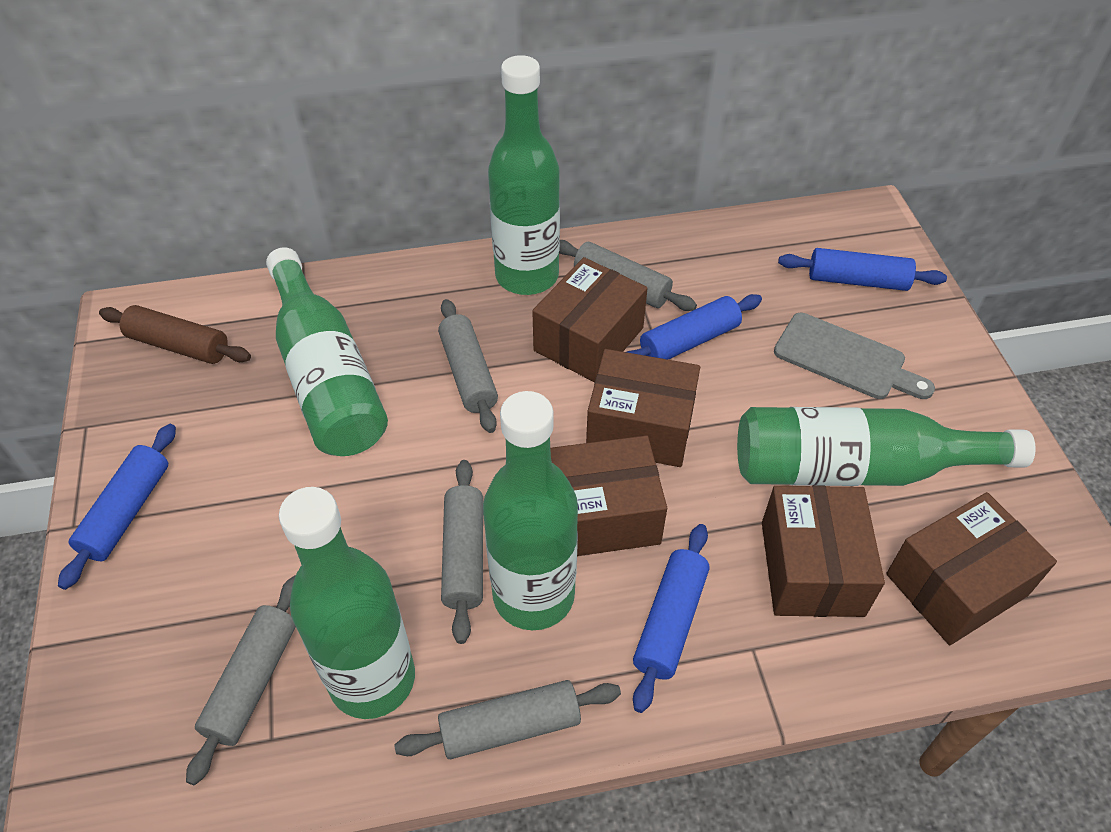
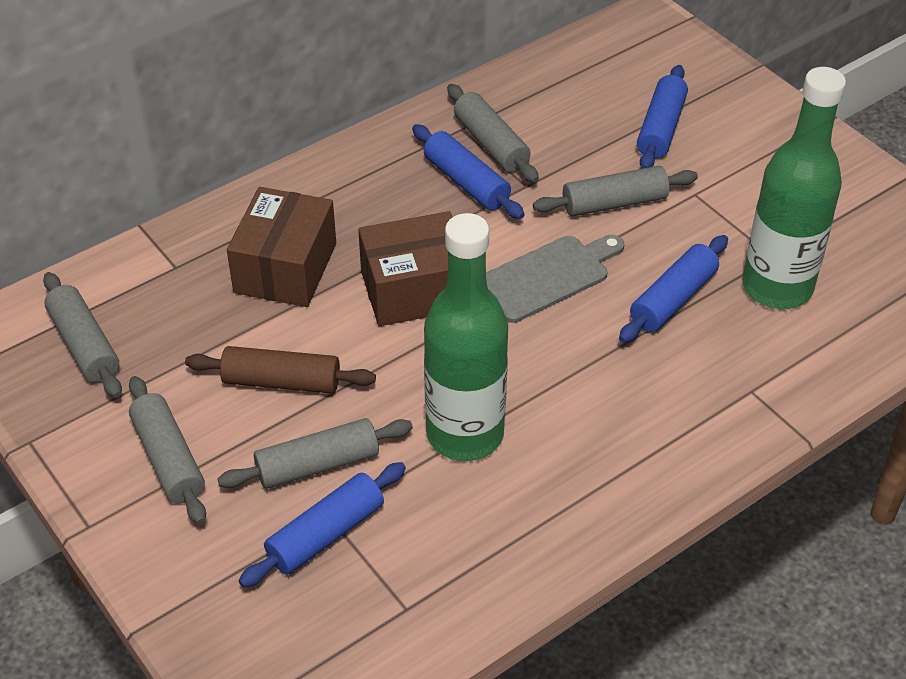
brown box: 5 -> 2
green bottle: 5 -> 2

